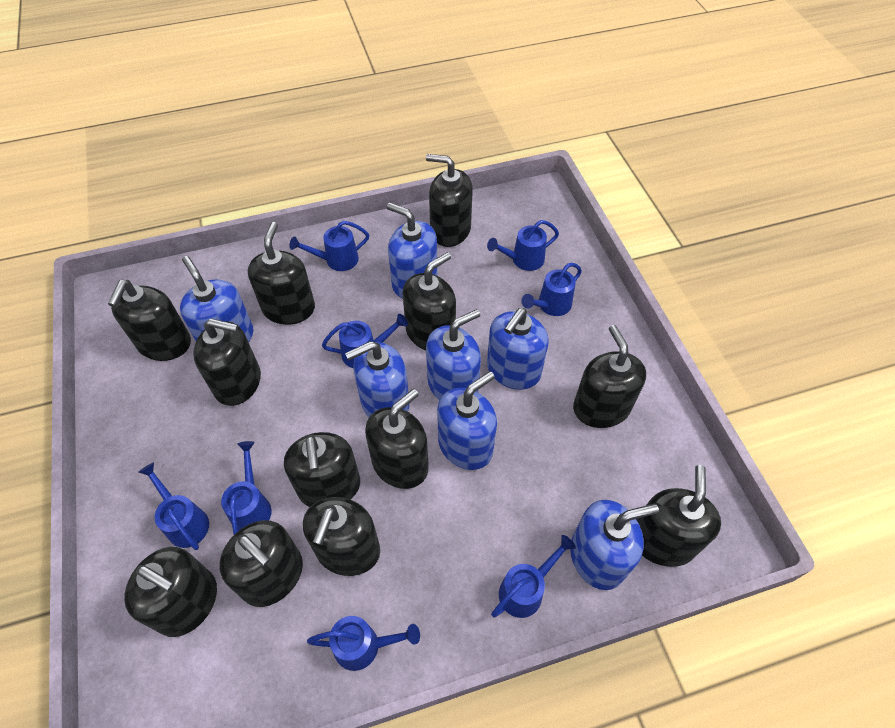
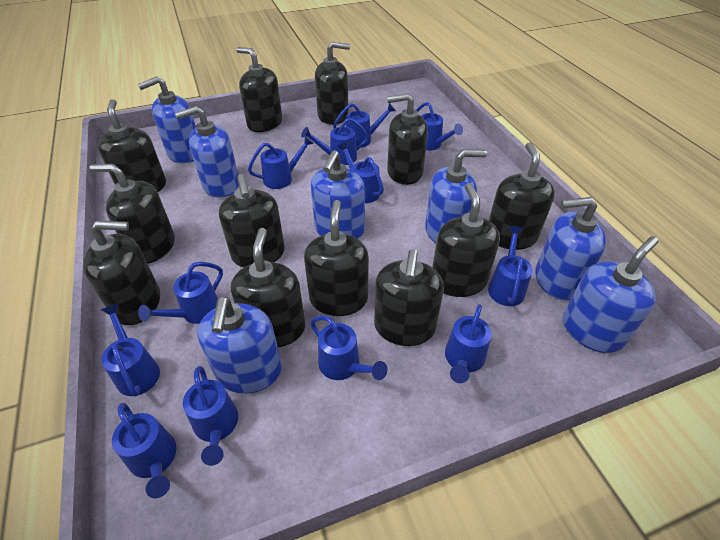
blue watering can: 8 -> 12

